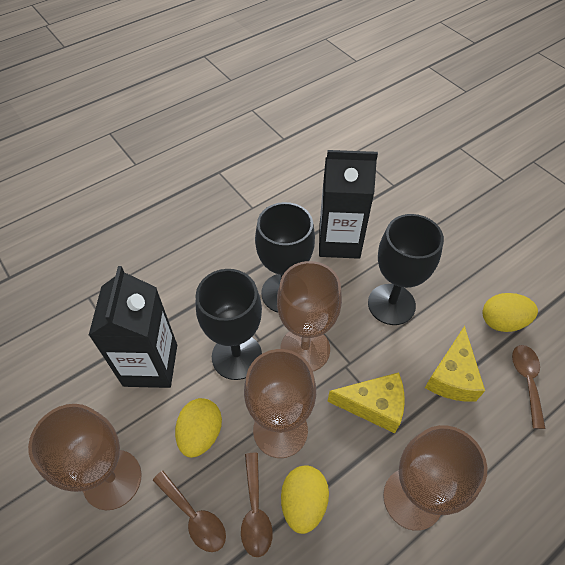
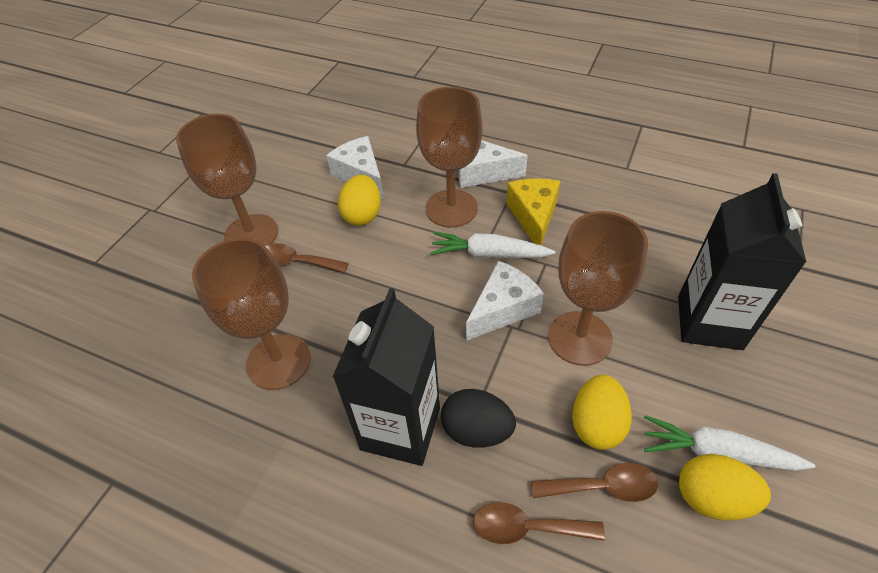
black egg: 0 -> 1
black goblet: 3 -> 0
white carrot: 0 -> 2
white cheese: 0 -> 3
yellow cheese: 2 -> 1

